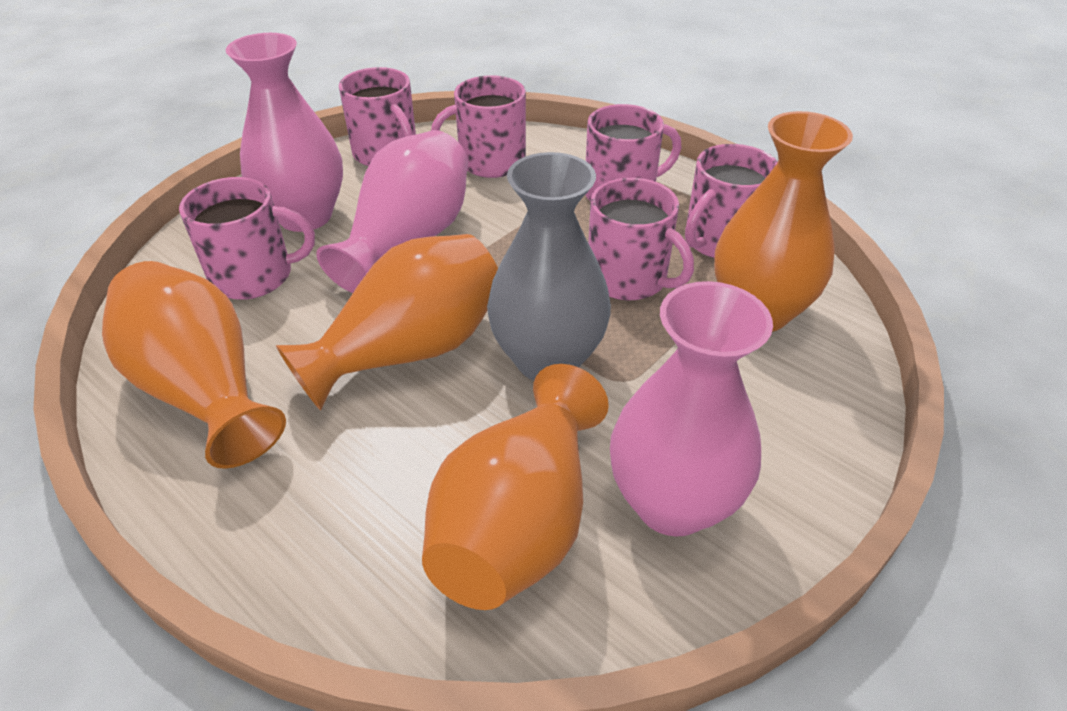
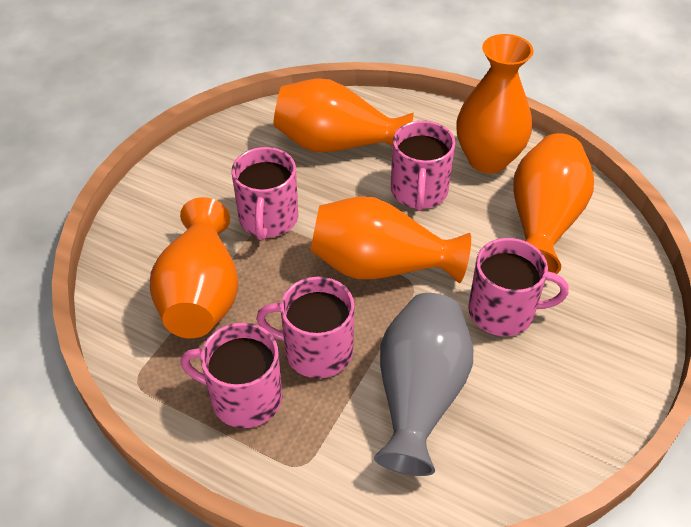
orange vase: 4 -> 5
pink mug: 6 -> 5
pink vase: 3 -> 0

